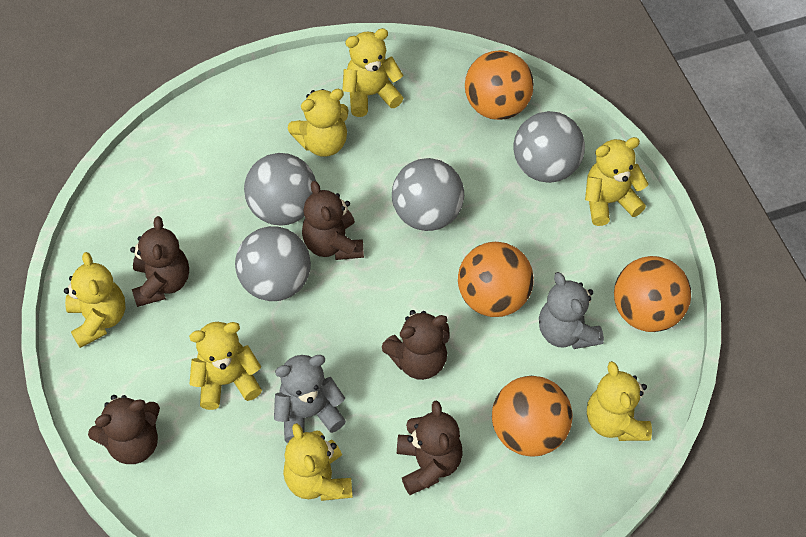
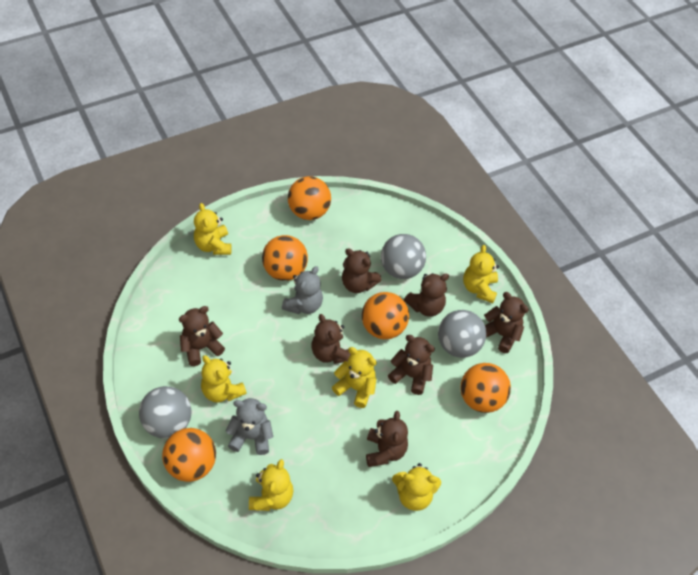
brown teddy bear: 5 -> 7
grey ball: 4 -> 3
orange ball: 4 -> 5
yellow teddy bear: 7 -> 6

